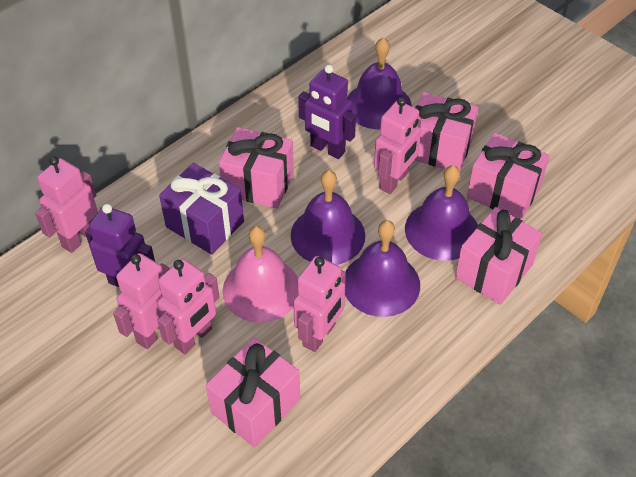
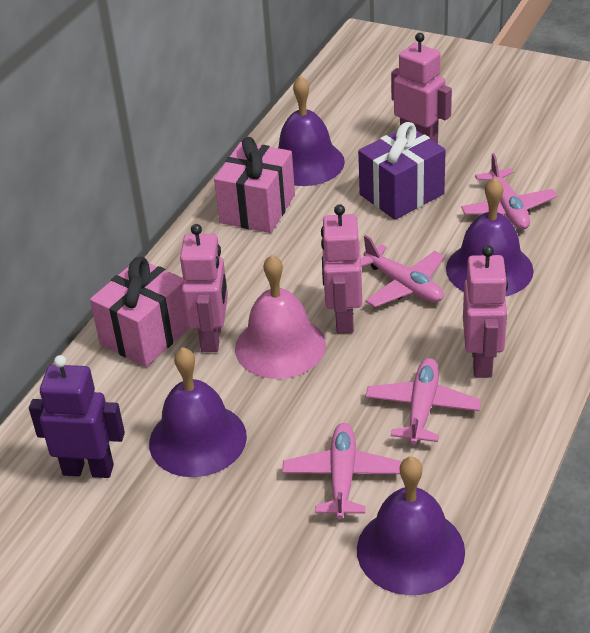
pink gift: 5 -> 2
pink plane: 0 -> 4
pink robot: 5 -> 4
purple robot: 2 -> 1

